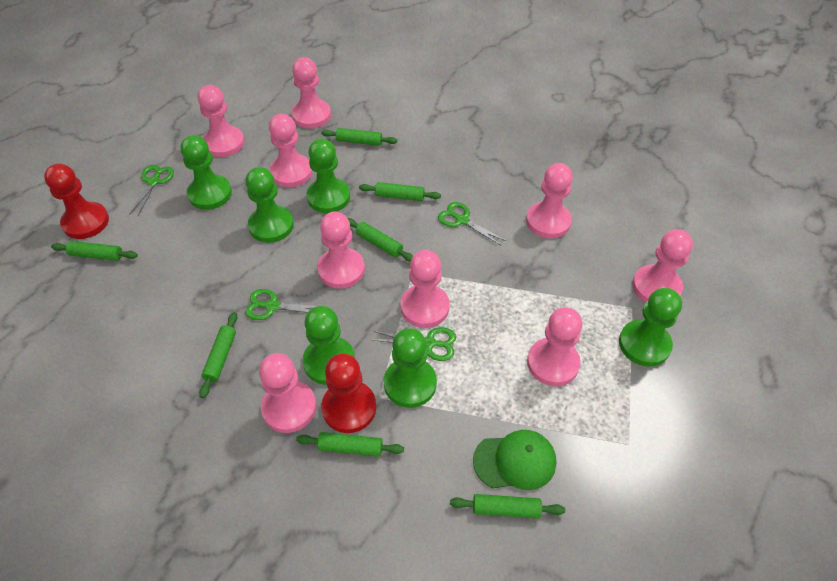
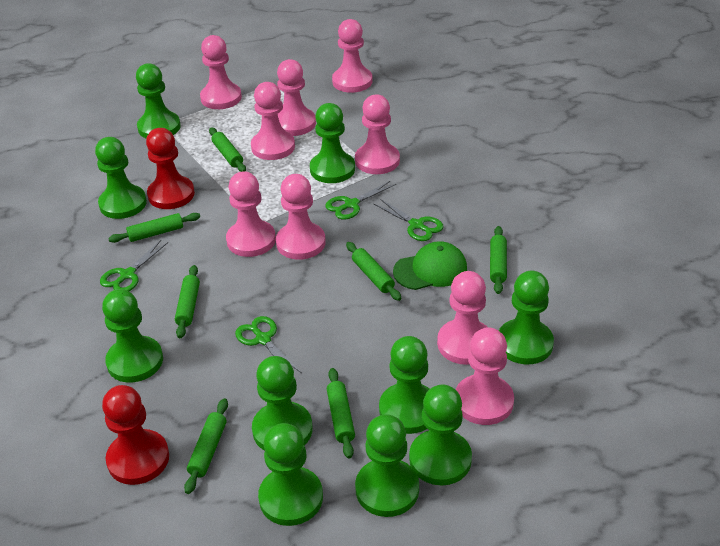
green pawn: 6 -> 10

